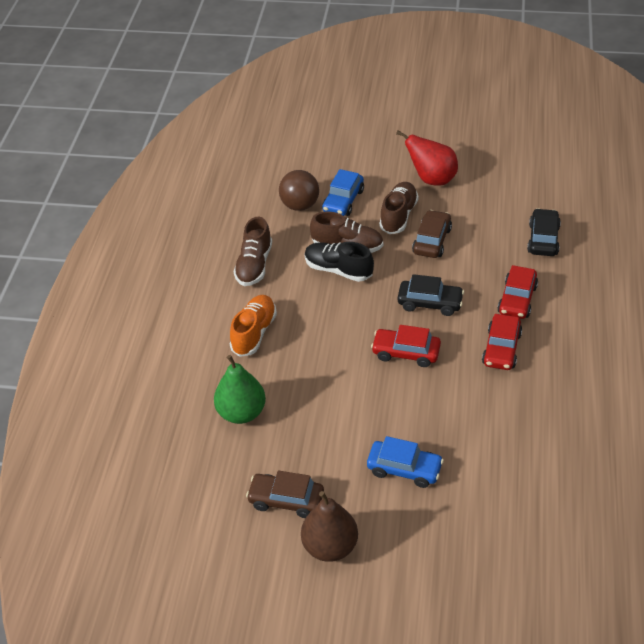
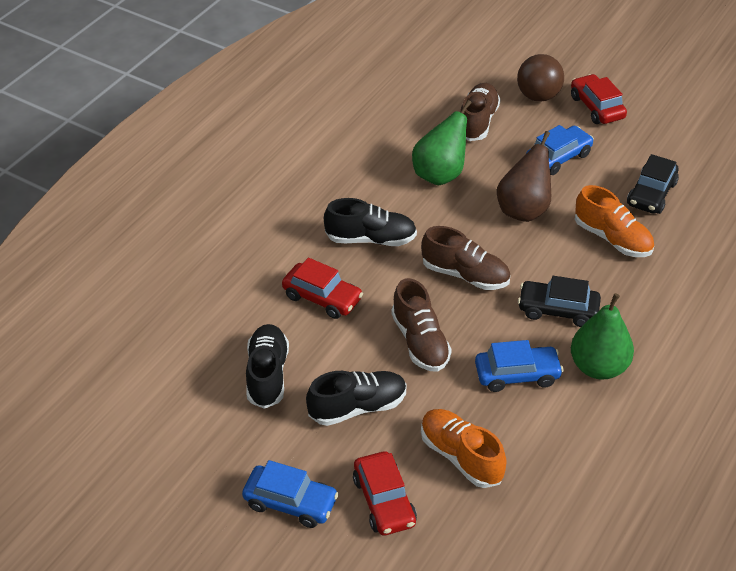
black shoe: 1 -> 3
blue car: 2 -> 3
brown car: 2 -> 0
green pear: 1 -> 2
orange shoe: 1 -> 2
red pear: 1 -> 0

